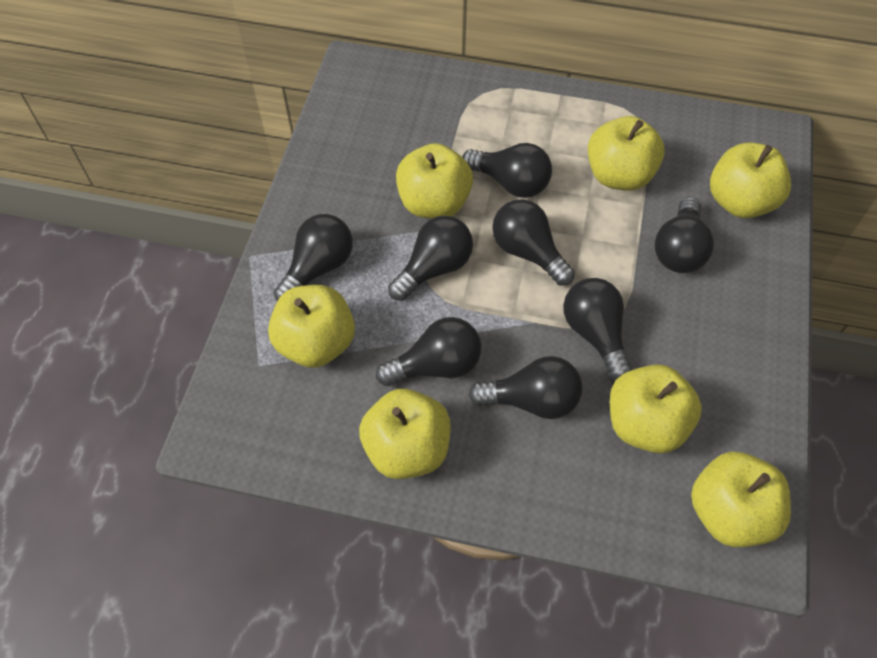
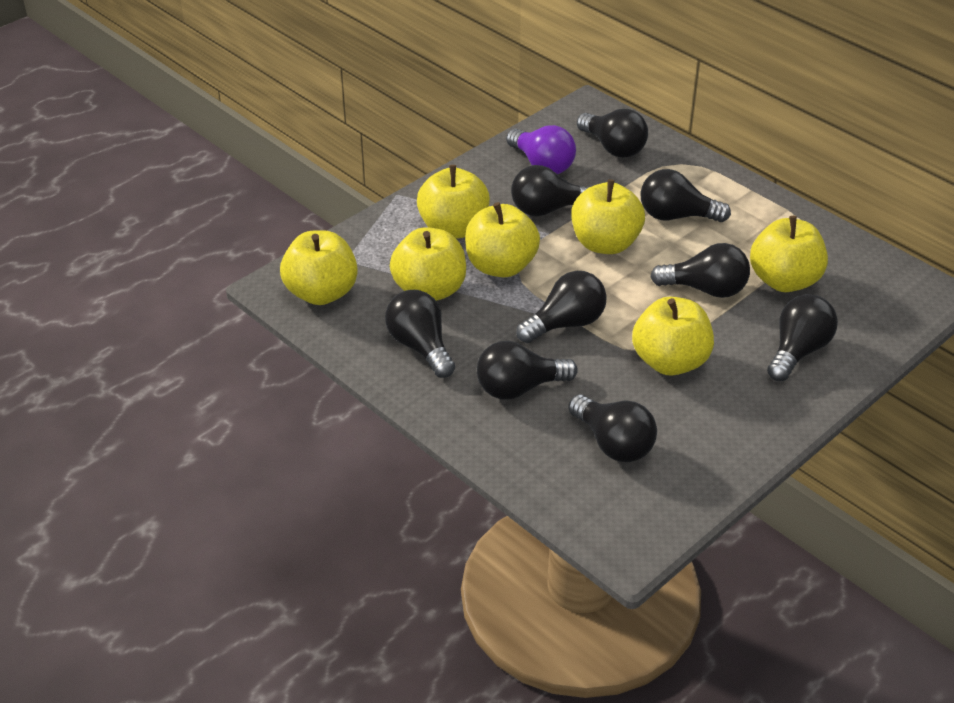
black light bulb: 8 -> 9
purple light bulb: 0 -> 1

